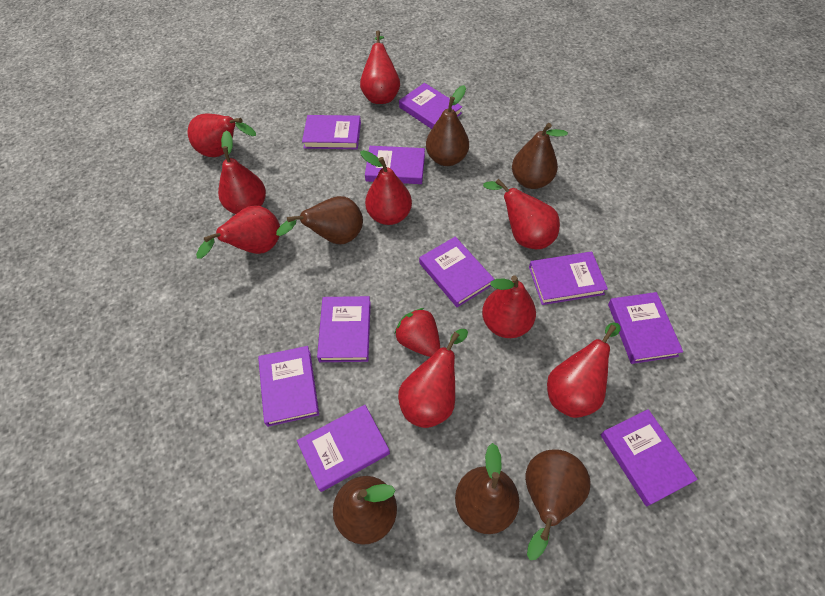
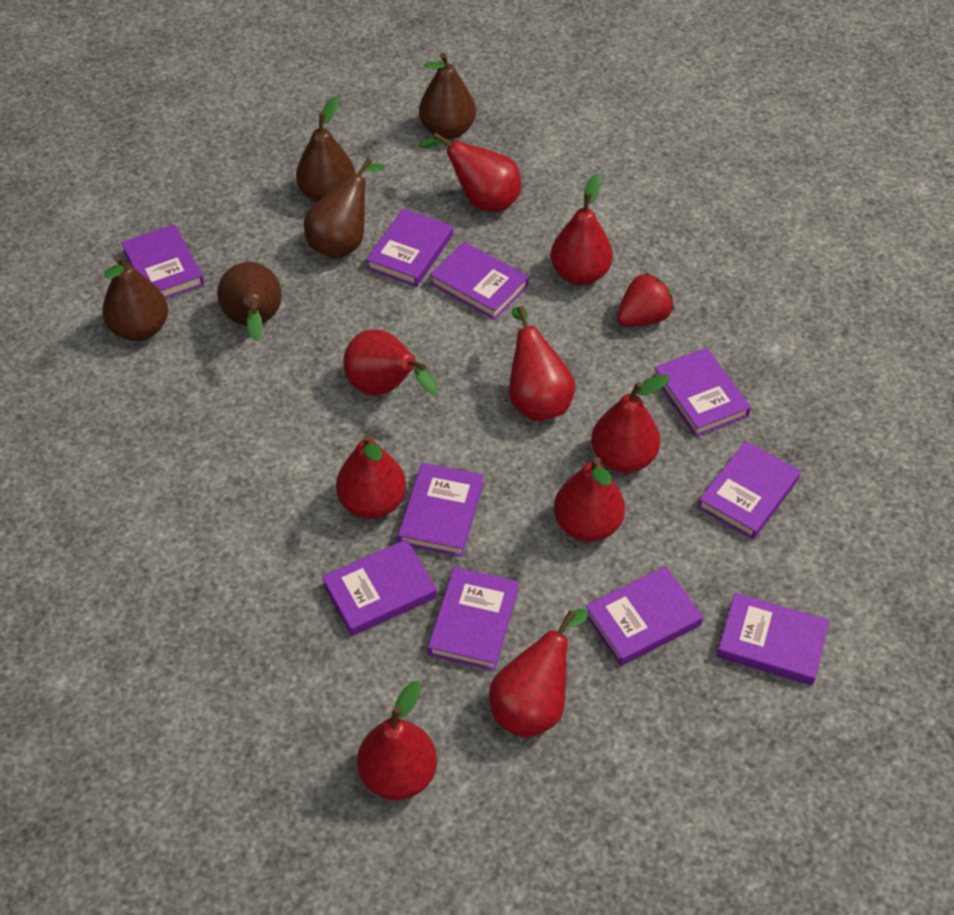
brown pear: 6 -> 5

